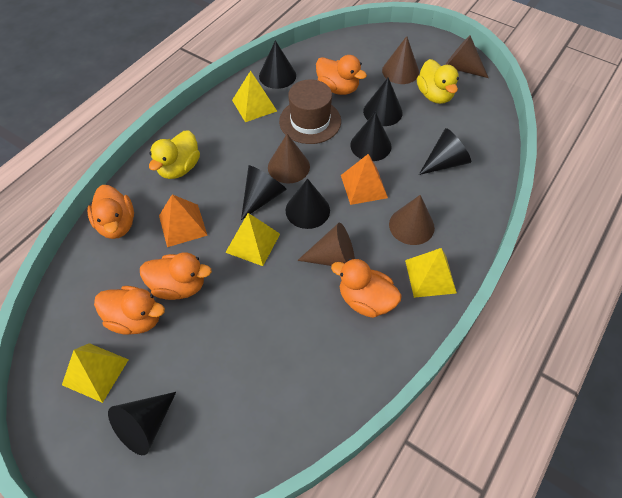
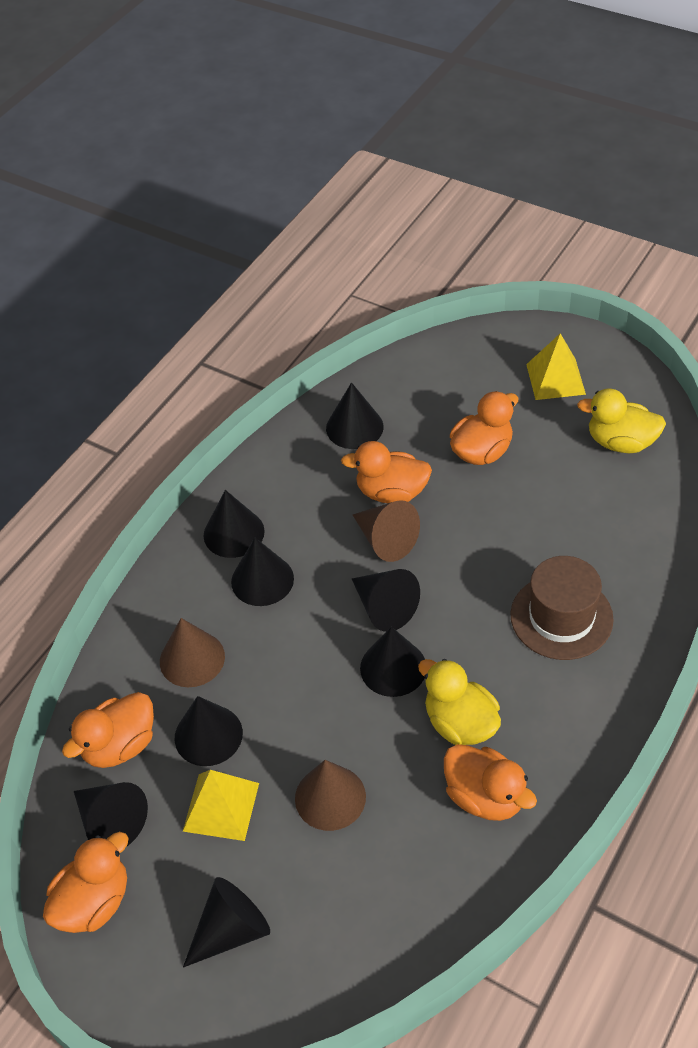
black cone: 7 -> 8
brown cone: 5 -> 3
orange pyramid: 2 -> 0
yellow pyramid: 4 -> 2

